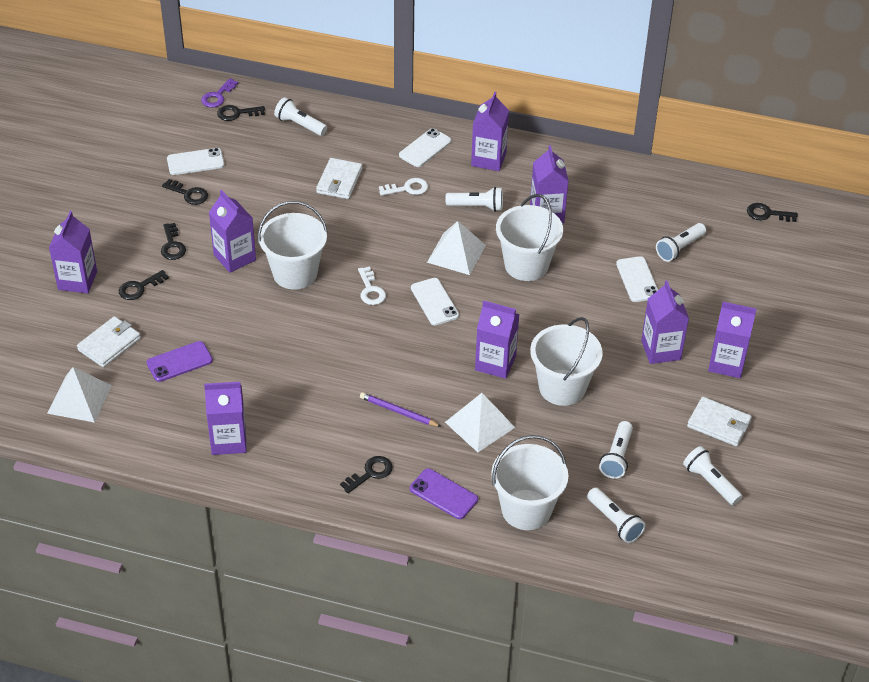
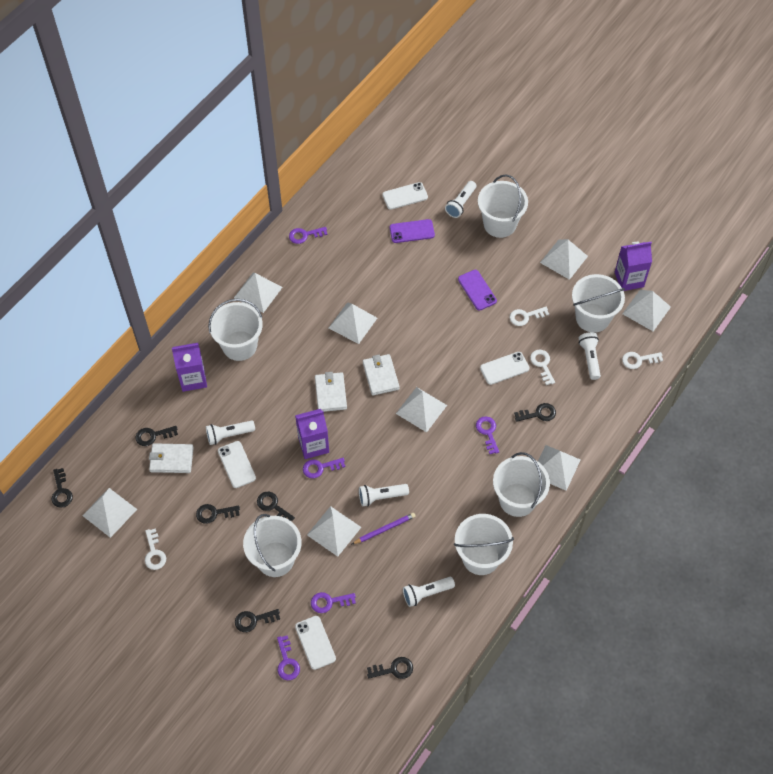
black key: 6 -> 7
purple carton: 8 -> 3
purple key: 1 -> 5
white bucket: 4 -> 6
white flashlight: 6 -> 5
white key: 2 -> 4
white pyramid: 3 -> 8

